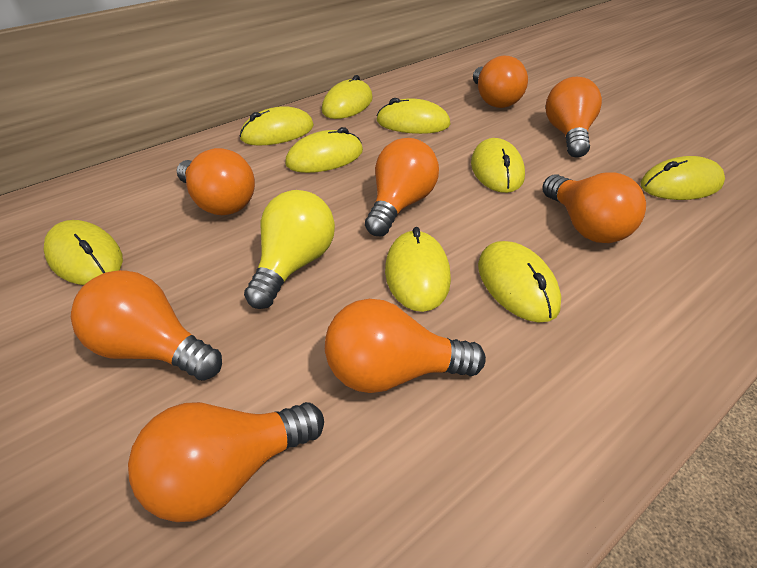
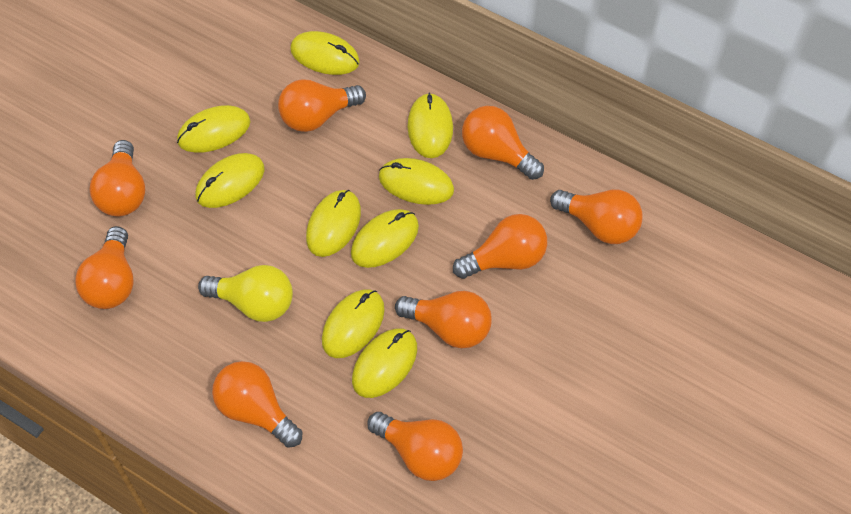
orange light bulb: 8 -> 9

